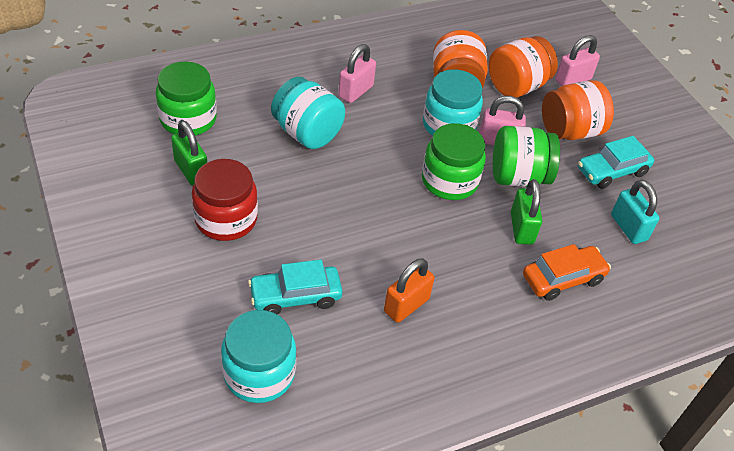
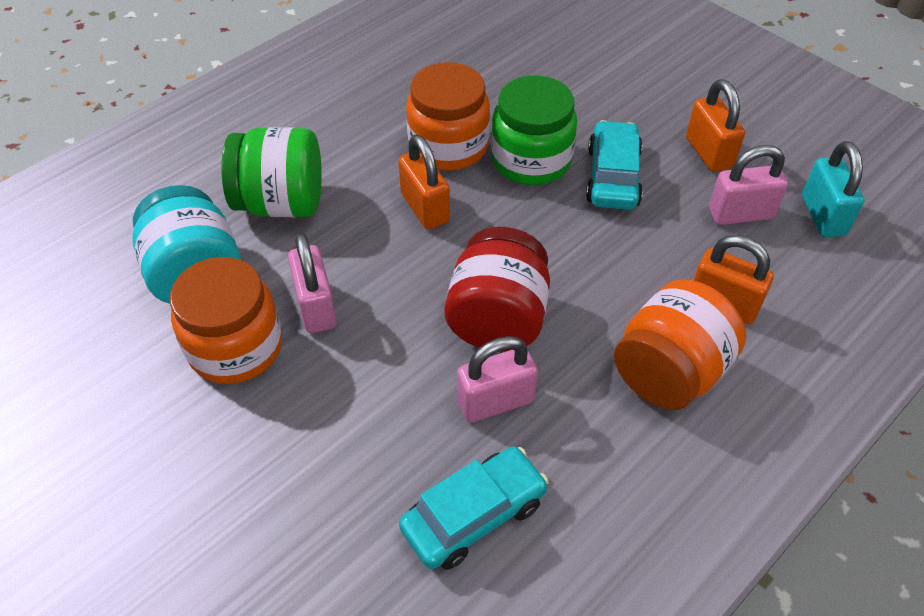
green jar: 3 -> 2
green padlock: 2 -> 0
orange car: 1 -> 0
orange padlock: 1 -> 3
turquoise jar: 3 -> 1

